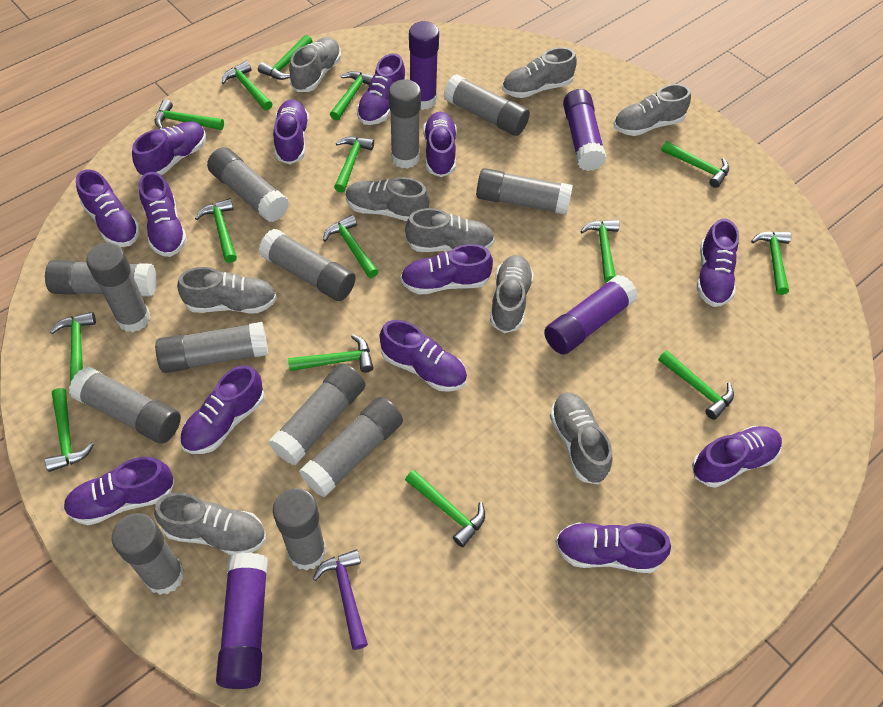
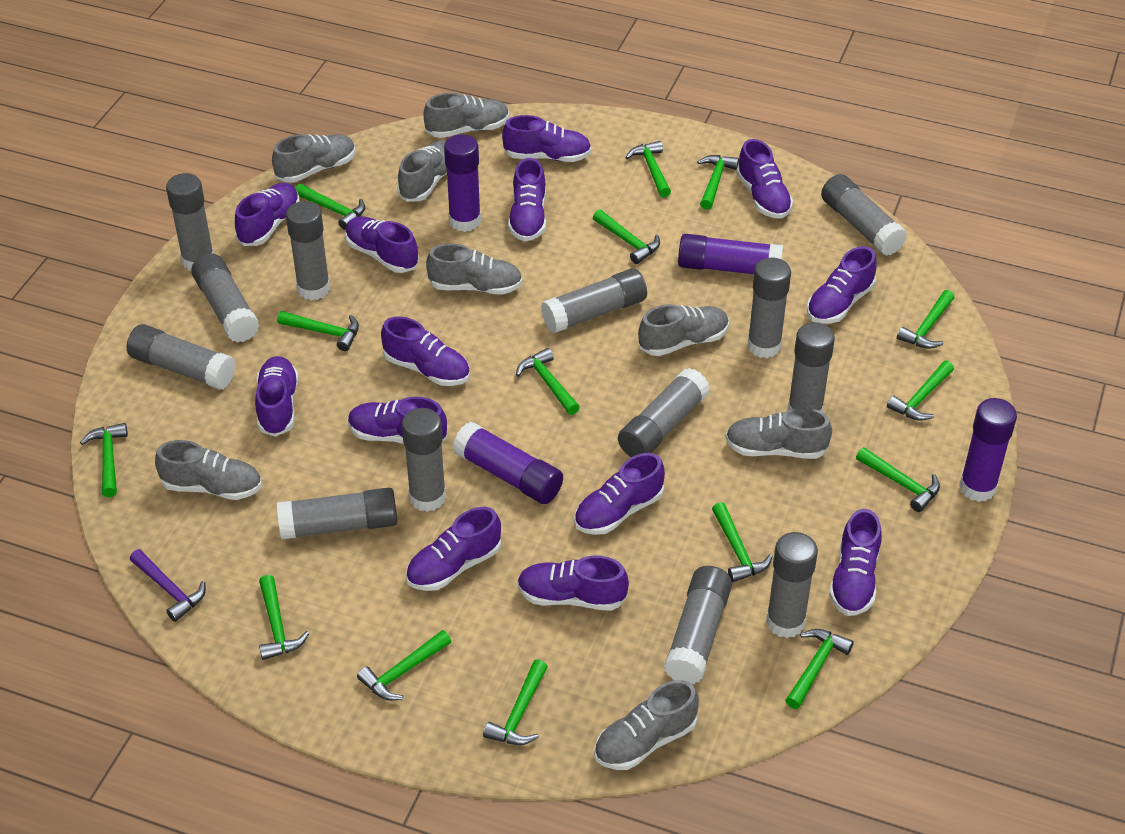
grey shoe: 9 -> 8

